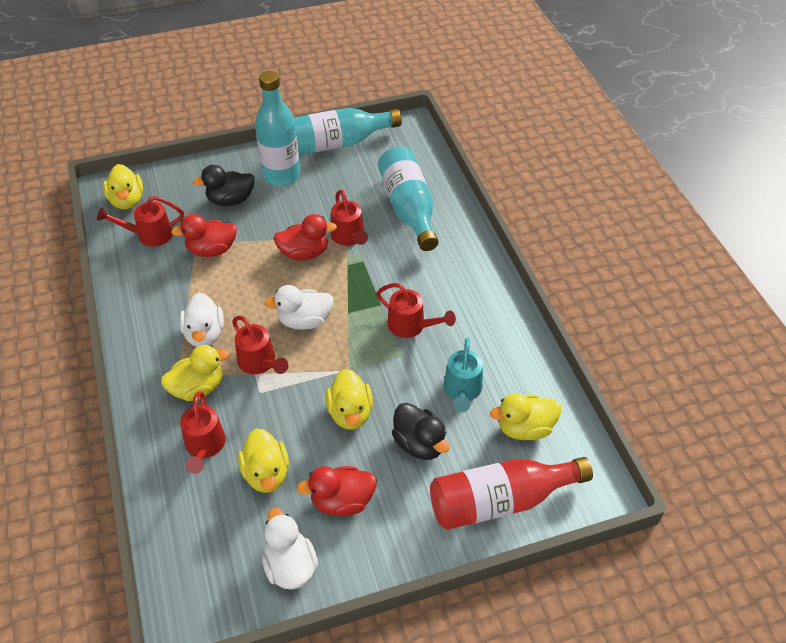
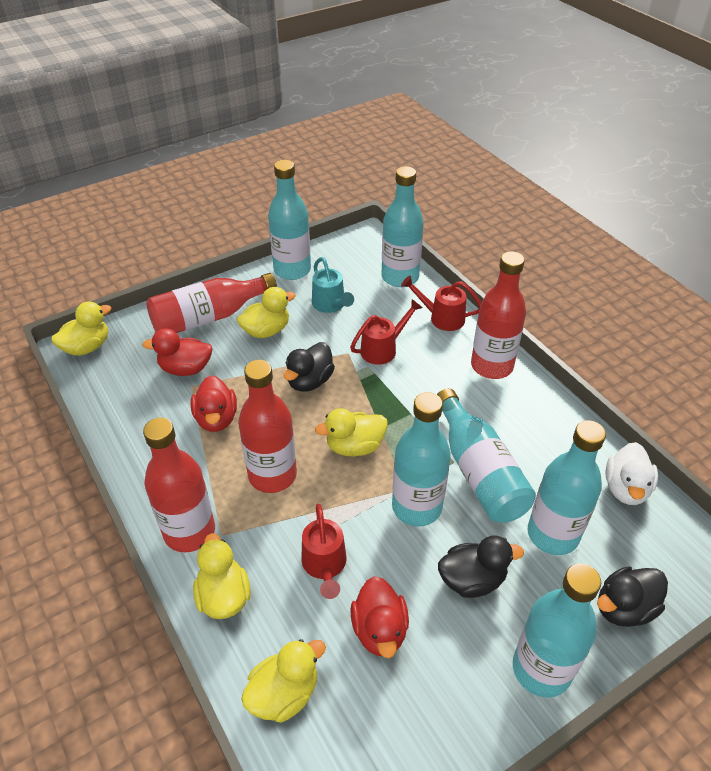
black duck: 2 -> 3
red bottle: 1 -> 4
red watering can: 5 -> 3
turquoise bottle: 3 -> 6
white duck: 3 -> 1

